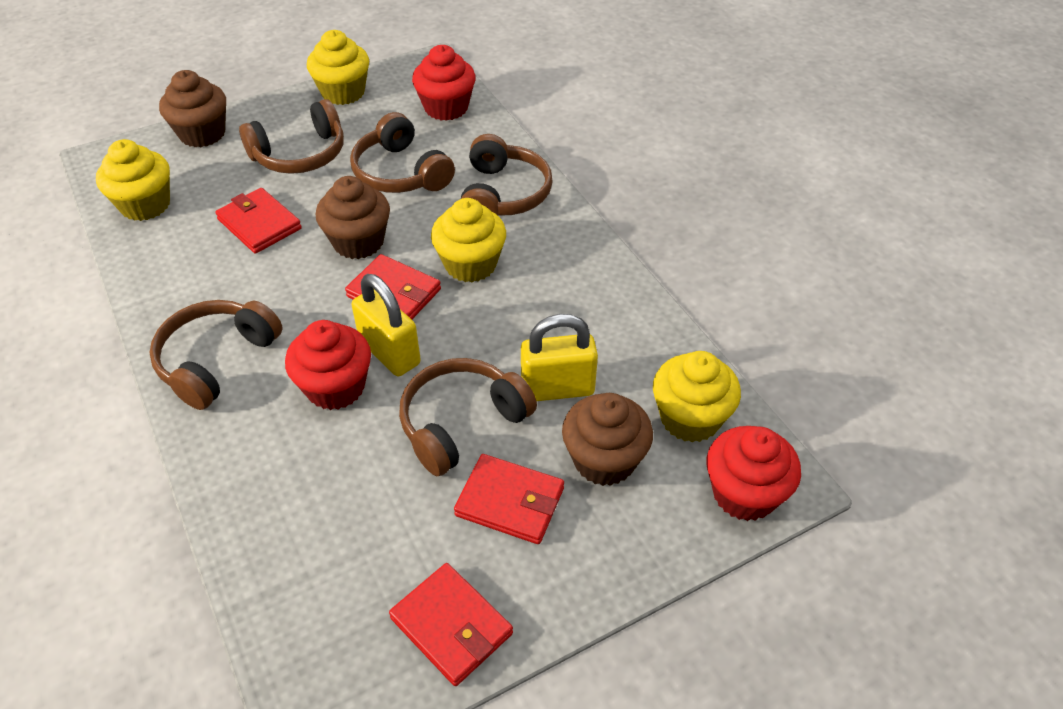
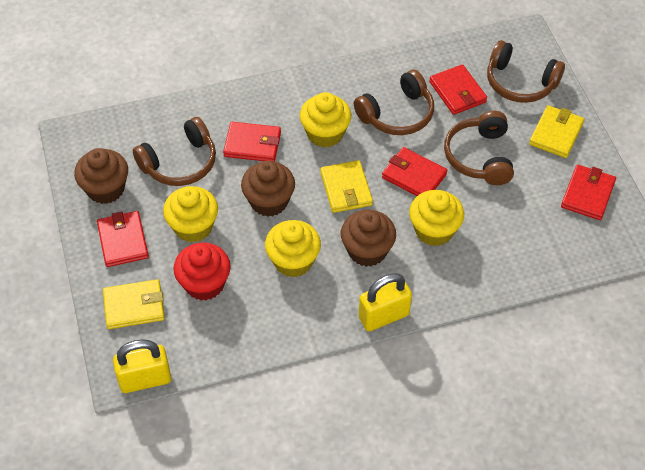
brown headphones: 5 -> 4
red cupcake: 3 -> 1
red wallet: 4 -> 5
yellow wallet: 0 -> 3

